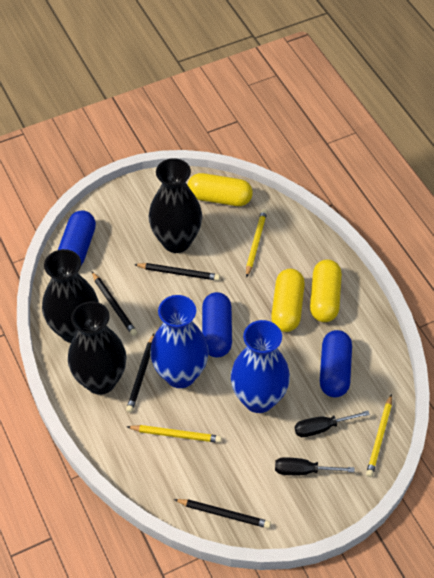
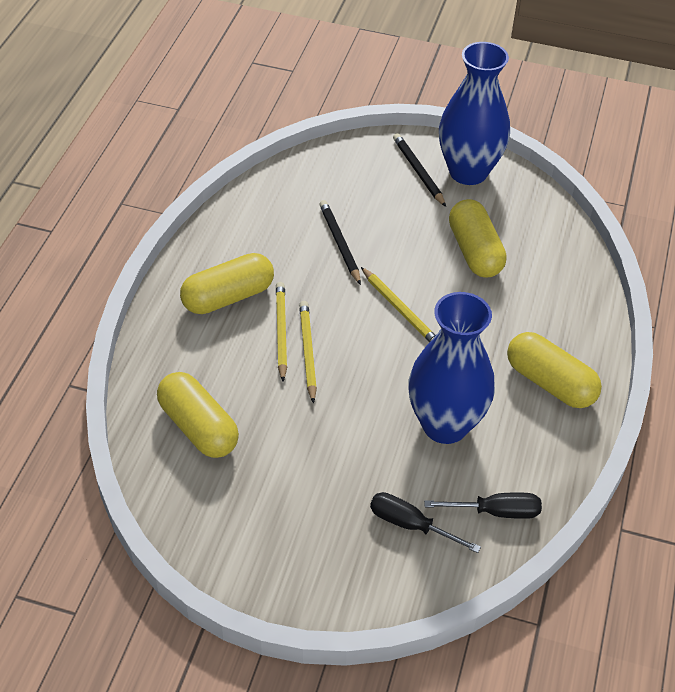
black pencil: 4 -> 2
black vase: 3 -> 0
blue capsule: 3 -> 0
yellow capsule: 3 -> 4

